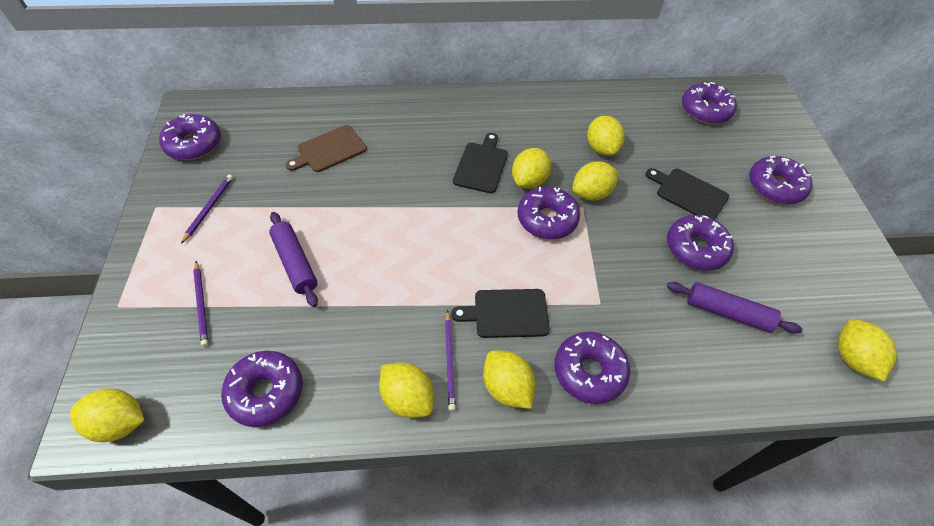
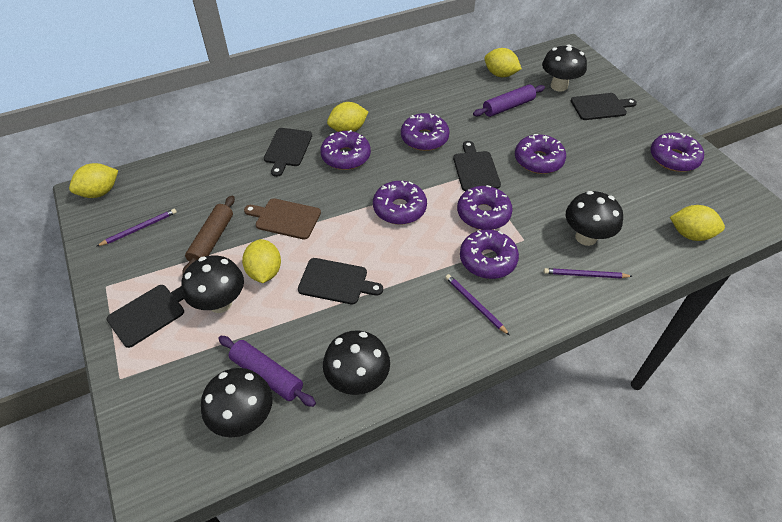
black cutting board: 3 -> 5
black mushroom: 0 -> 5
brown rolling pin: 0 -> 1
yellow lemon: 7 -> 5

